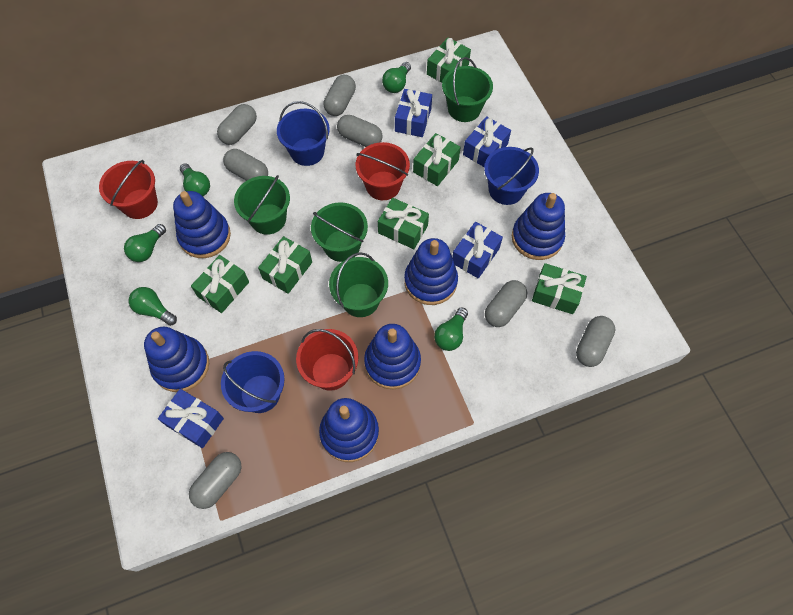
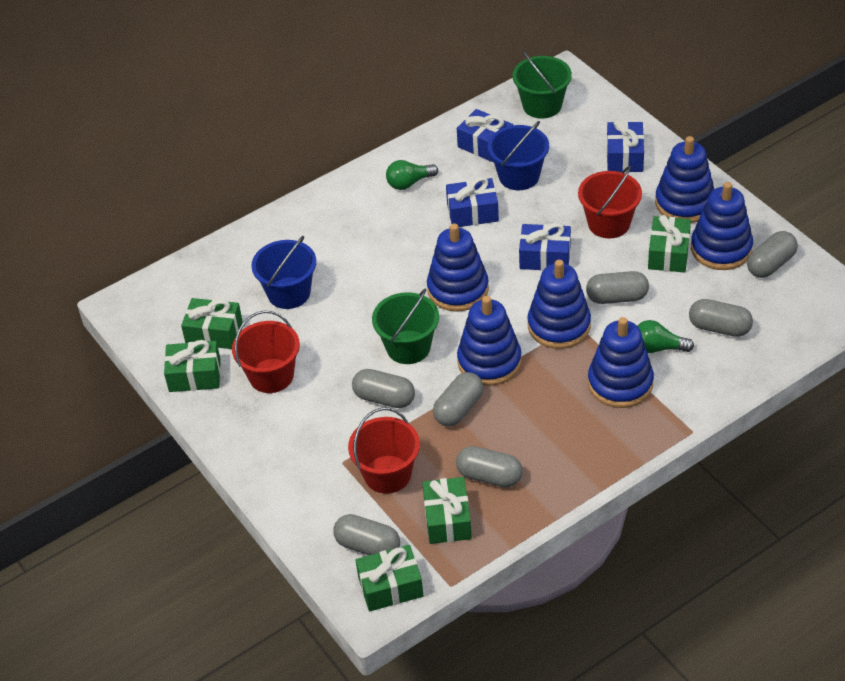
blue bucket: 3 -> 2
green bucket: 4 -> 2
green gift: 6 -> 5
green light bulb: 5 -> 2

